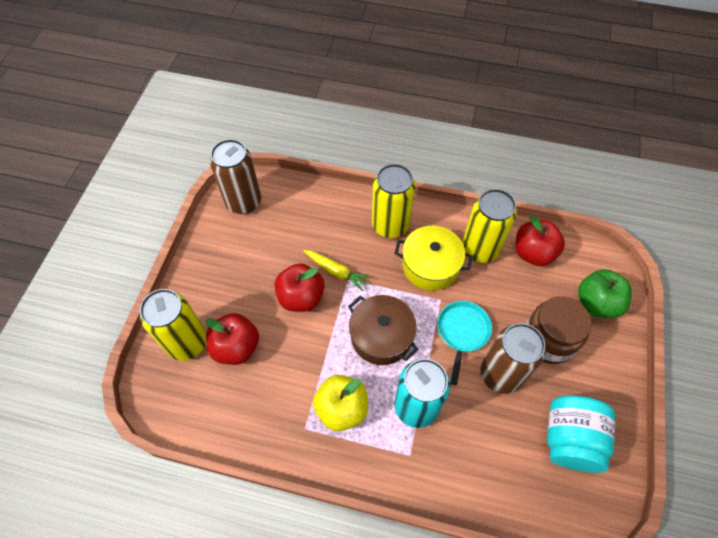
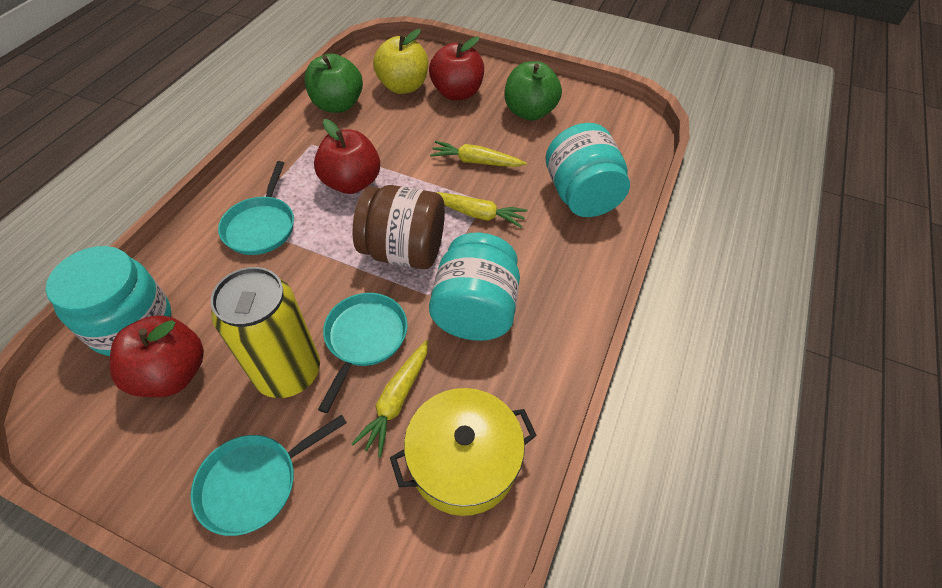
brown can: 2 -> 0
brown pot: 1 -> 0
green apple: 1 -> 2
turquoise can: 1 -> 0
turquoise jar: 1 -> 3
turquoise pan: 1 -> 3
yellow can: 3 -> 1
yellow carrot: 1 -> 3

